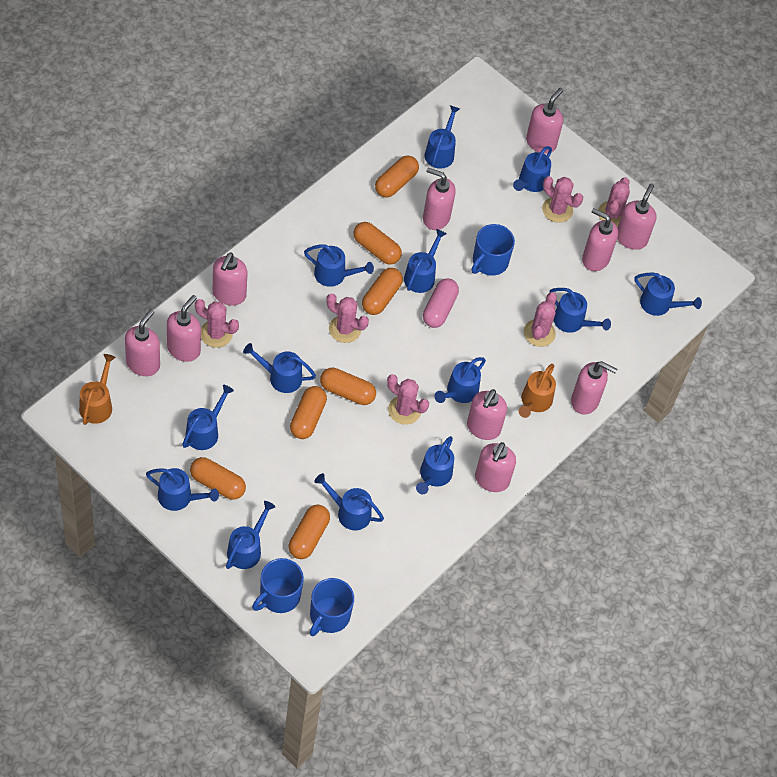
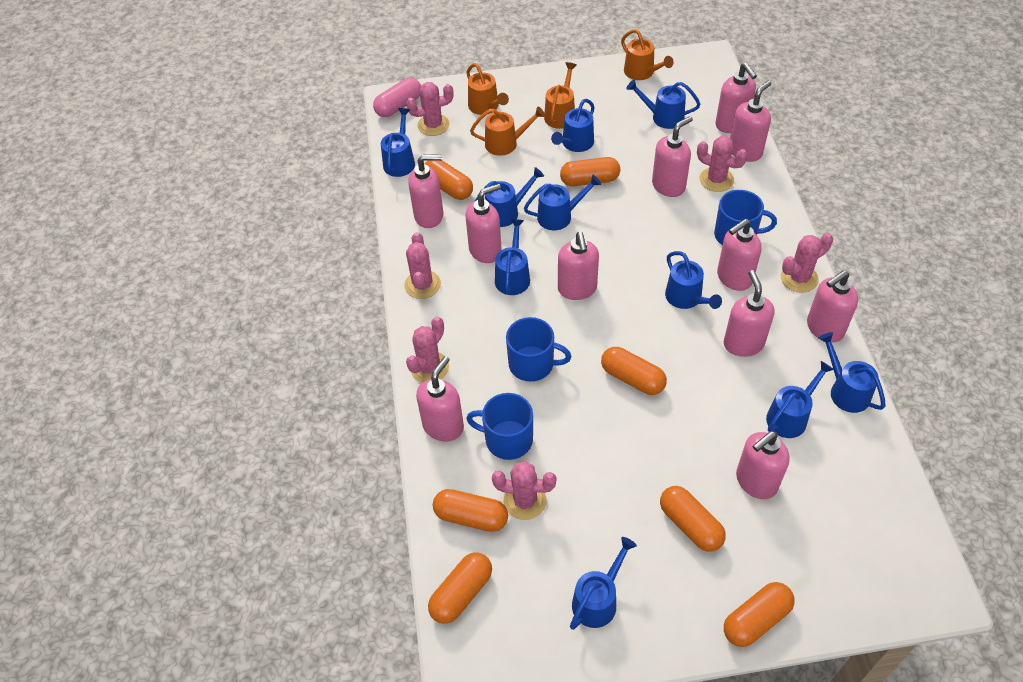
blue watering can: 13 -> 10
orange watering can: 2 -> 4
pink soap dispenser: 10 -> 11

